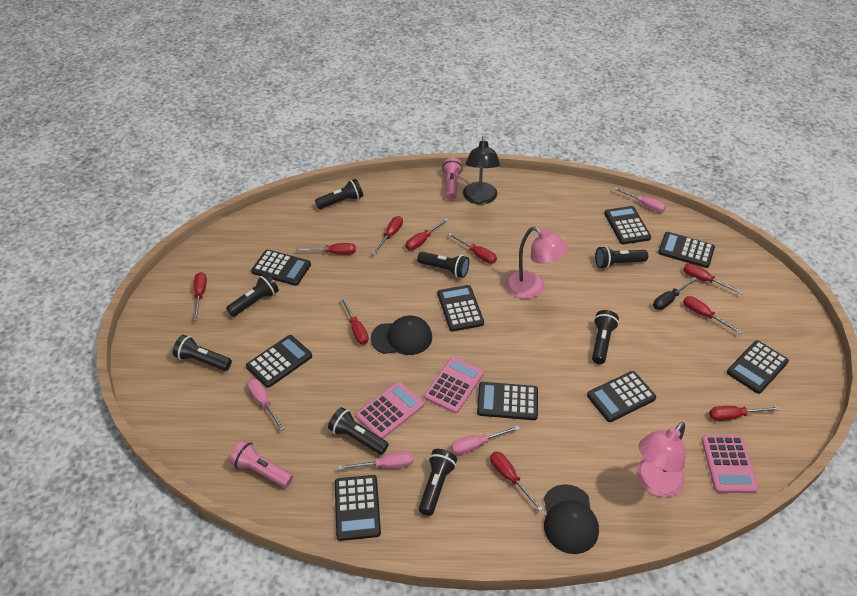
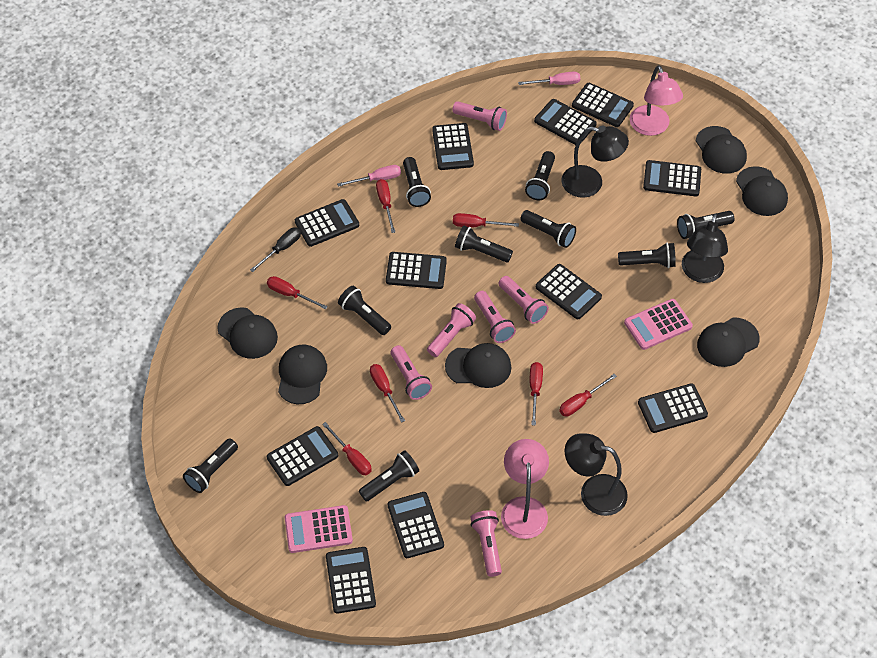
black calculator: 9 -> 11
black cap: 2 -> 6
black flashlight: 8 -> 9
black lamp: 1 -> 3
pink calculator: 3 -> 2
pink flashlight: 2 -> 6
pink screwdriver: 4 -> 2
red screwdriver: 10 -> 7

